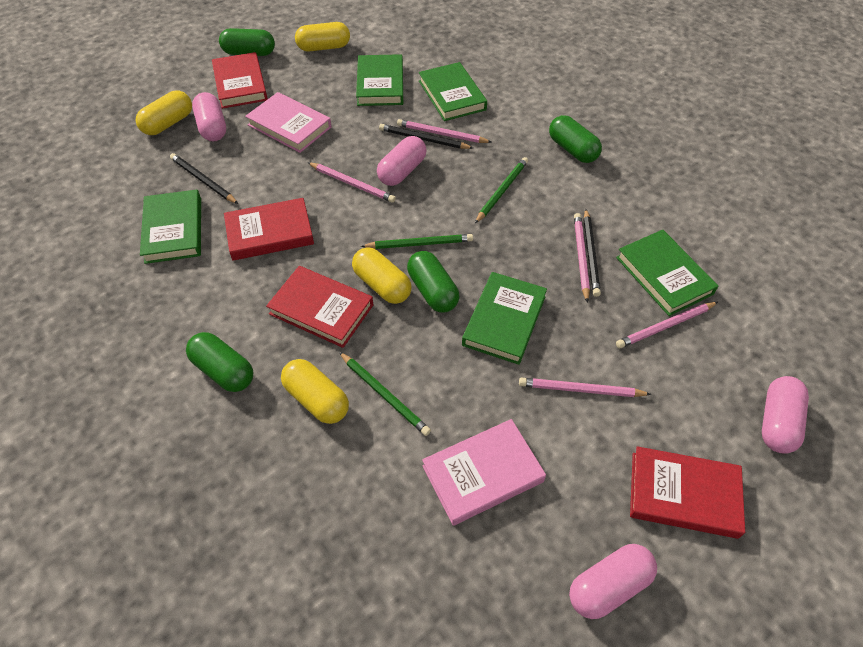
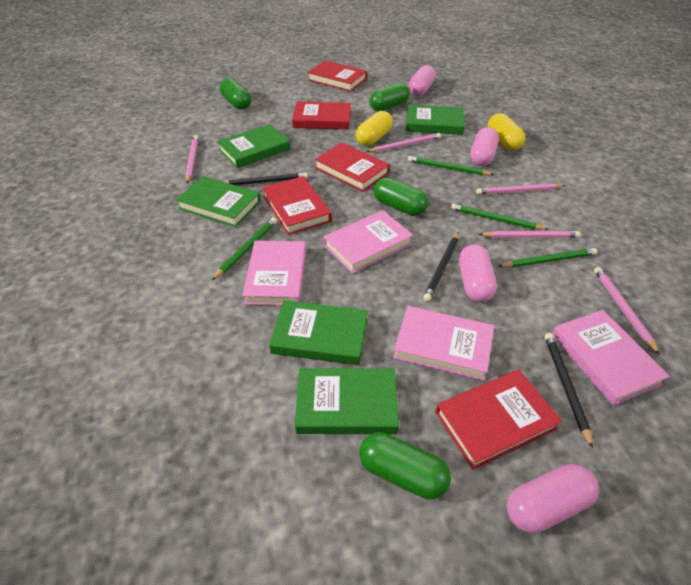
green pencil: 3 -> 4
pink book: 2 -> 4
red book: 4 -> 5
yellow capsule: 4 -> 2

